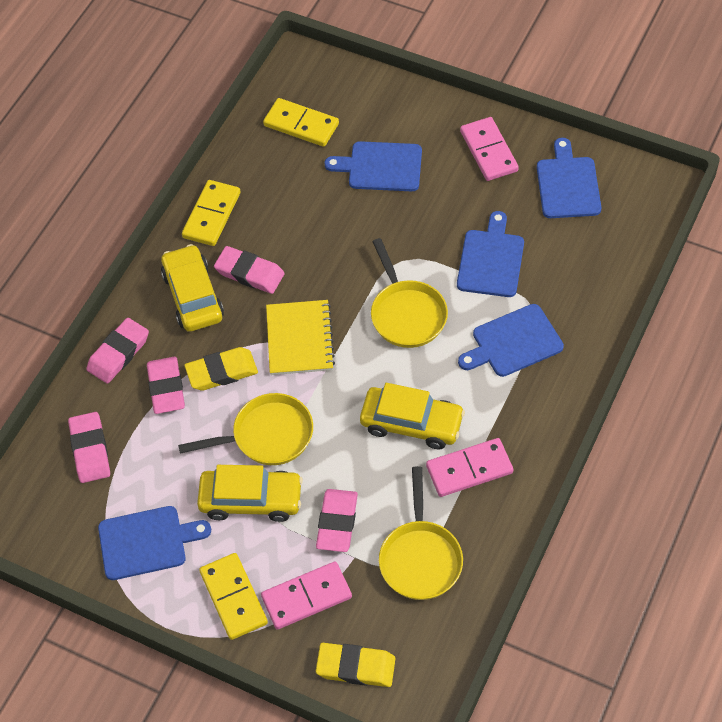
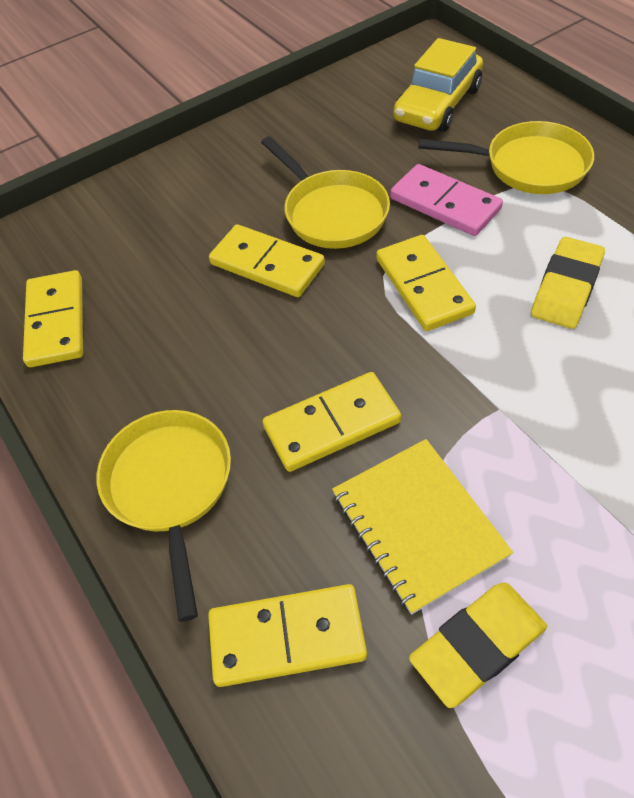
blue cutting board: 5 -> 0
pink domino: 3 -> 1
pink eraser: 5 -> 0
yellow car: 3 -> 1
yellow domino: 3 -> 5

